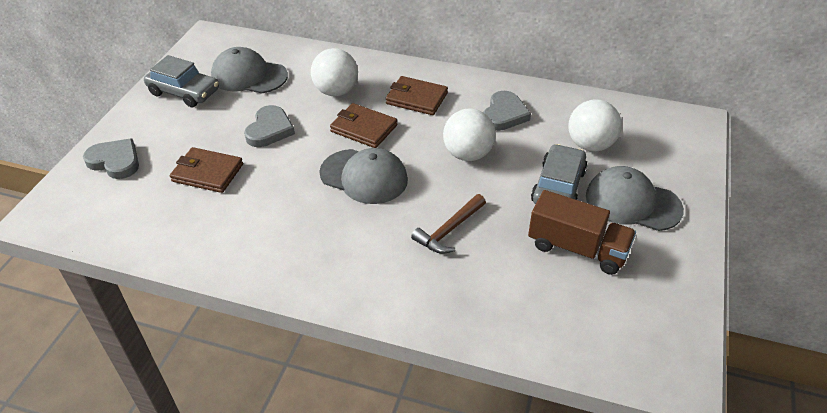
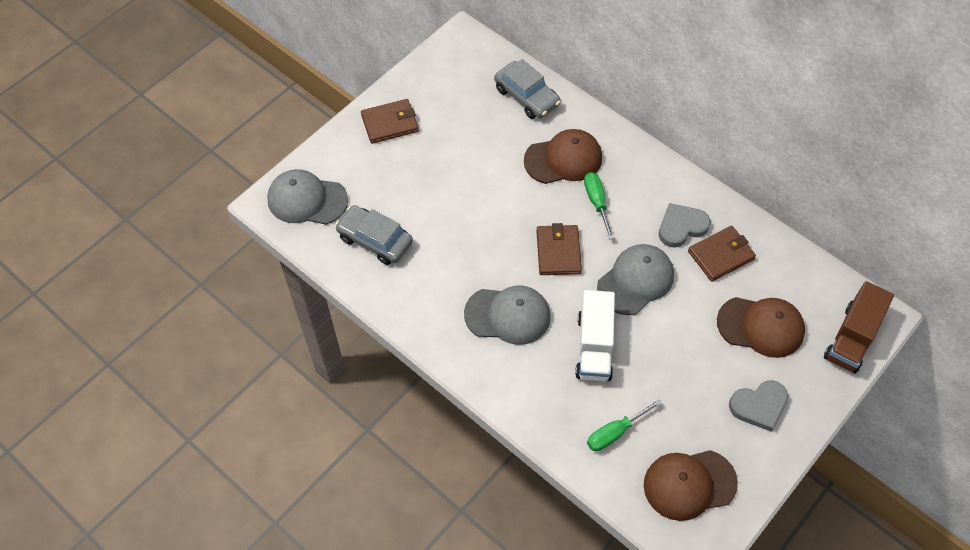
brown cap: 0 -> 3
brown hammer: 1 -> 0
green screwdriver: 0 -> 2
grey heart: 3 -> 2
white ball: 3 -> 0
white truck: 0 -> 1

